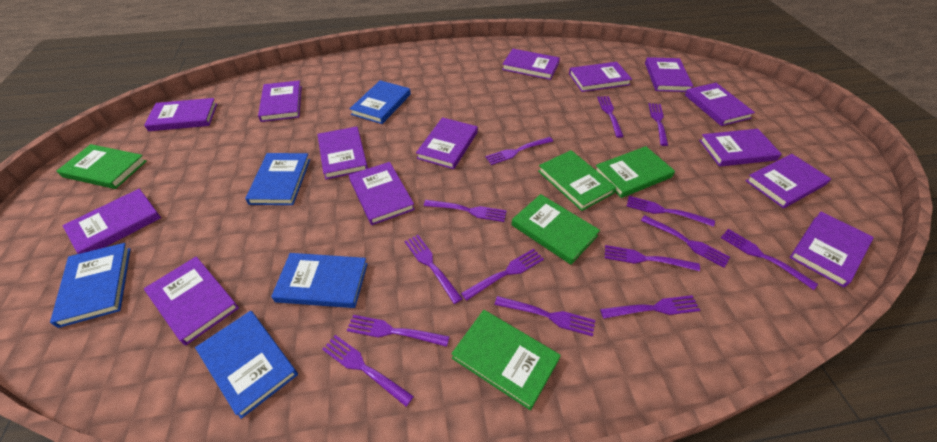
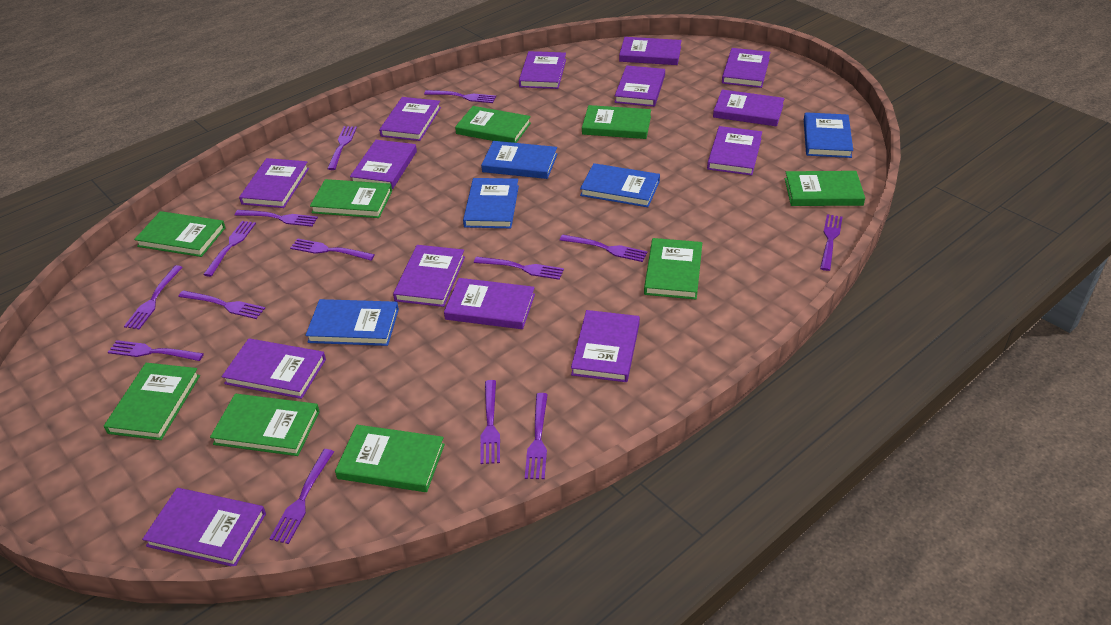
green book: 5 -> 9

